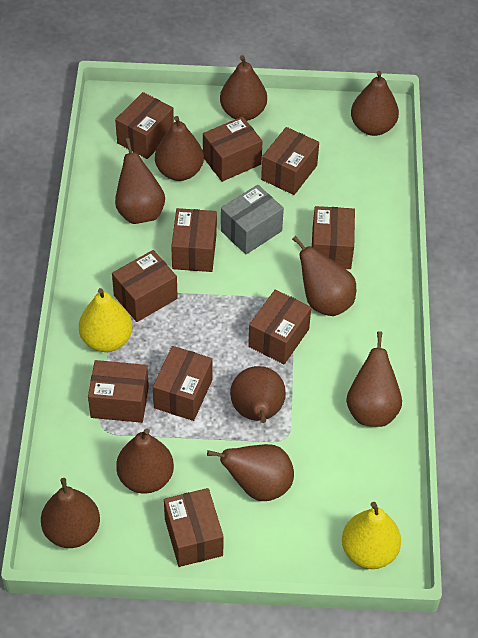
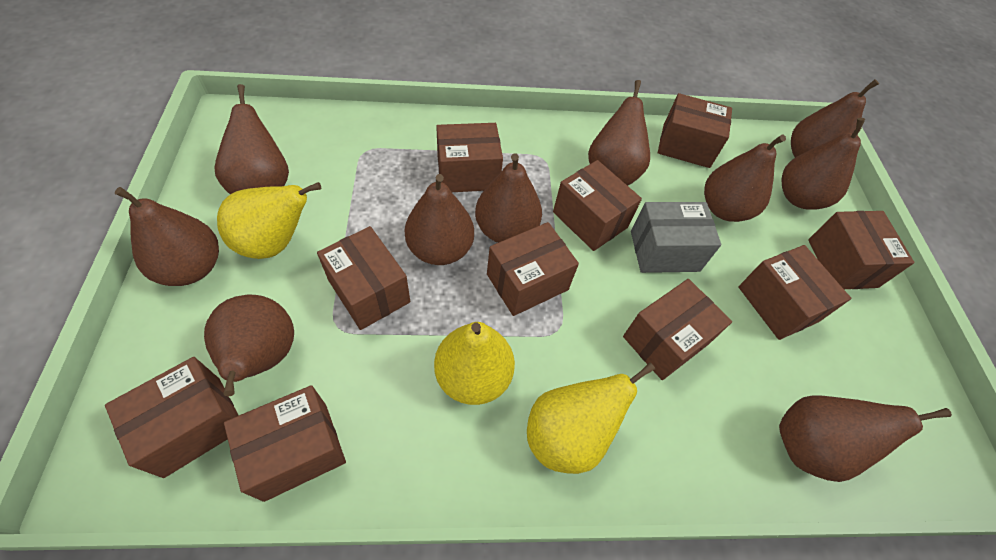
yellow pear: 2 -> 3

